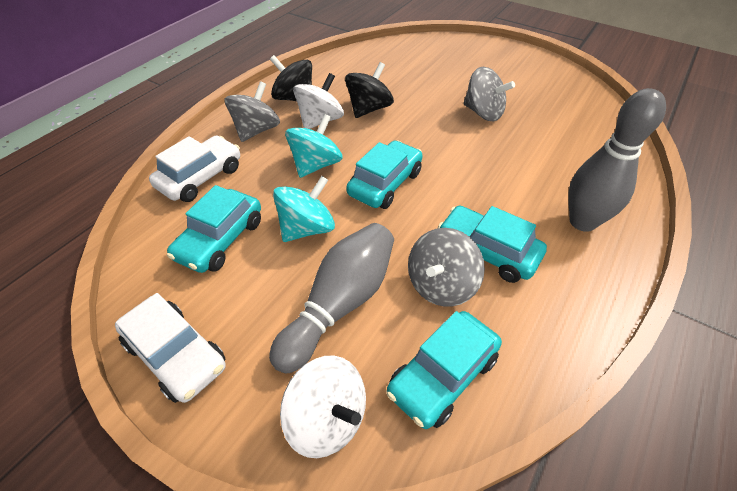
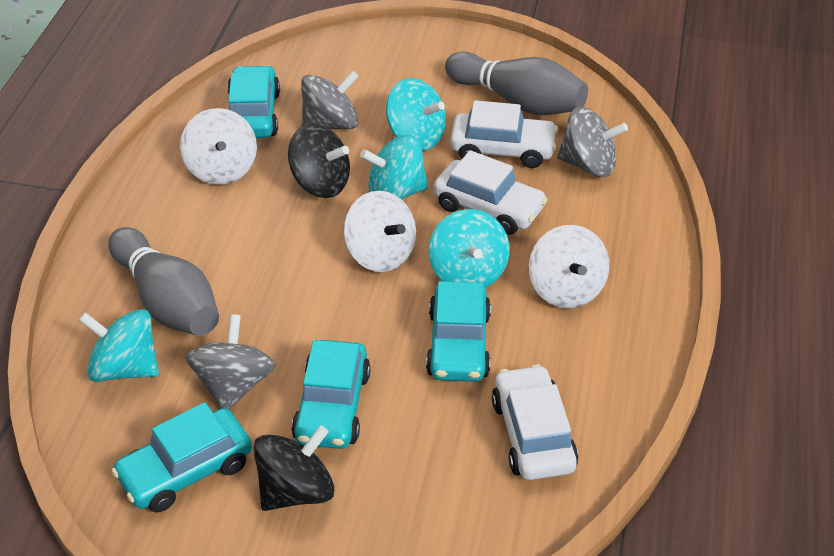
turquoise spinning top: 2 -> 4
white car: 2 -> 3
white spinning top: 2 -> 3

